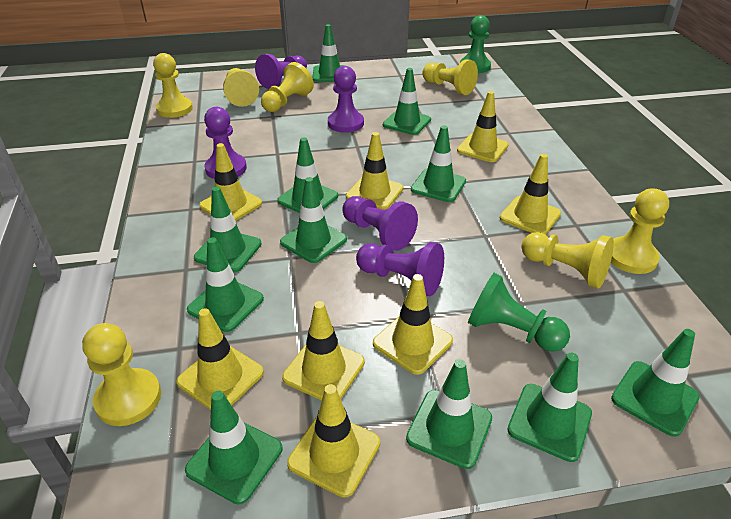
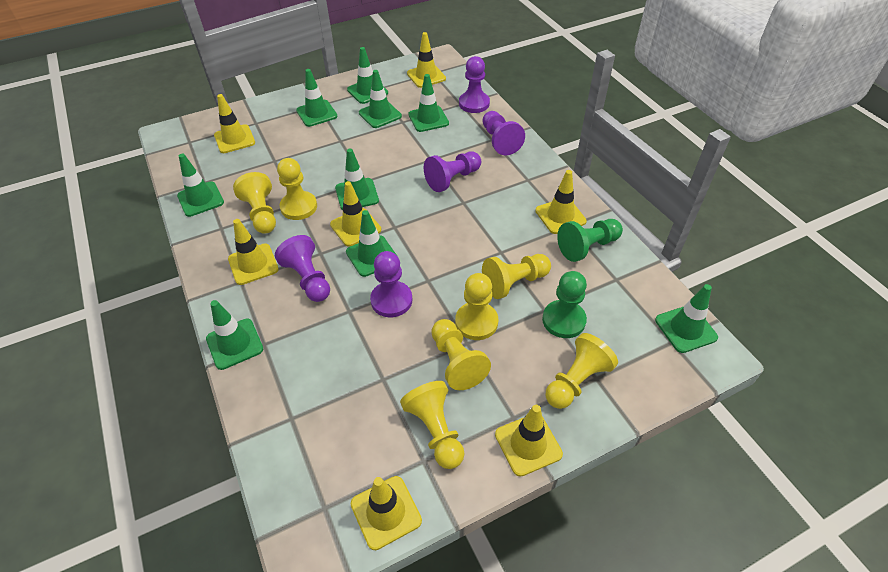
green traffic cone: 11 -> 9
yellow traffic cone: 8 -> 7

